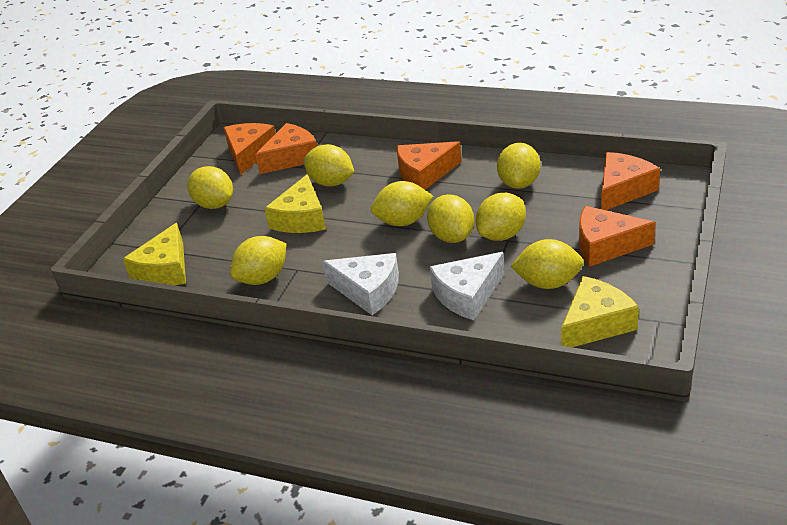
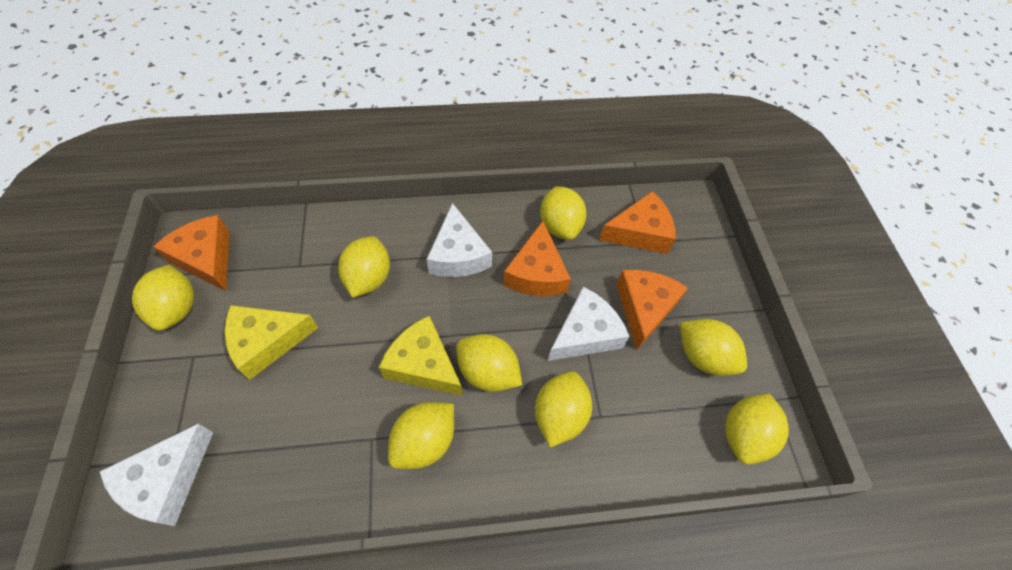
orange cheese: 5 -> 4
white cheese: 2 -> 3
yellow cheese: 3 -> 2

